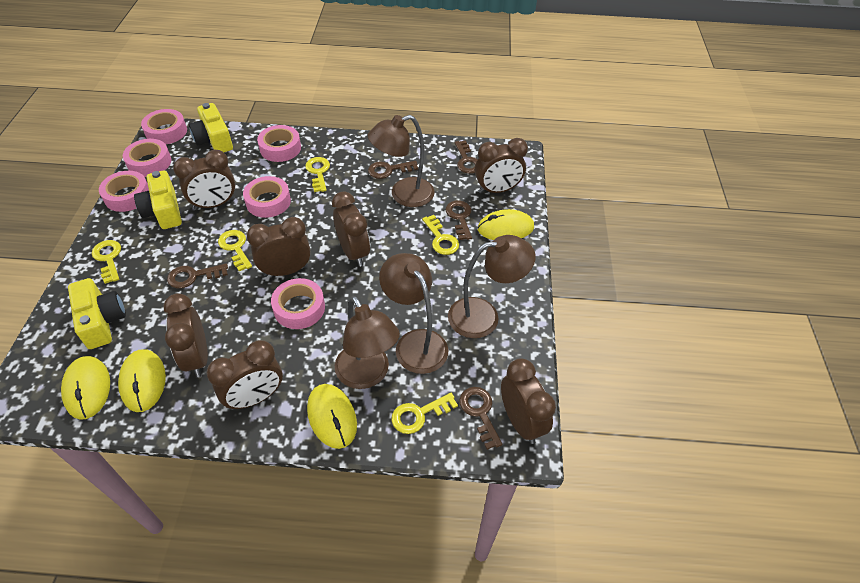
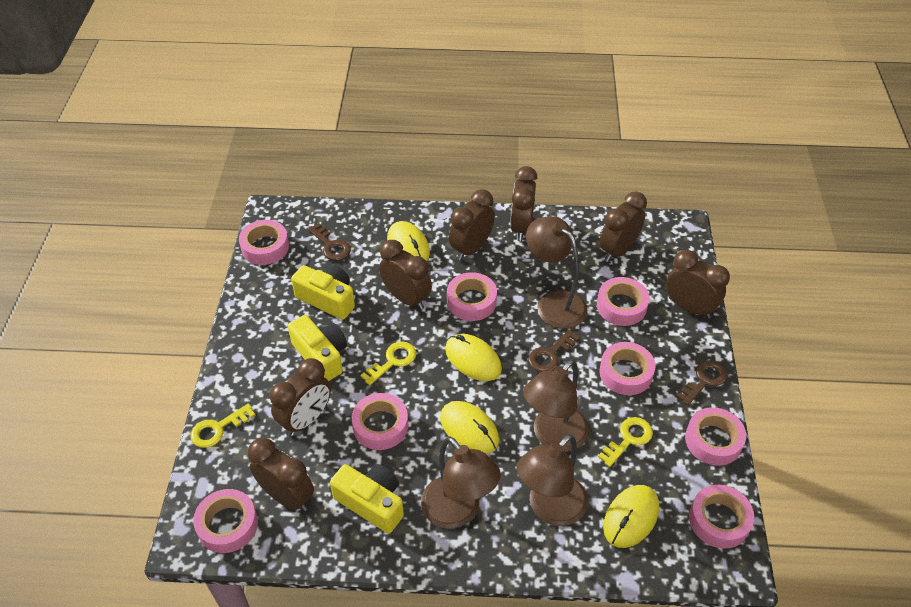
brown key: 5 -> 3
pink tape: 6 -> 8
yellow key: 5 -> 3

